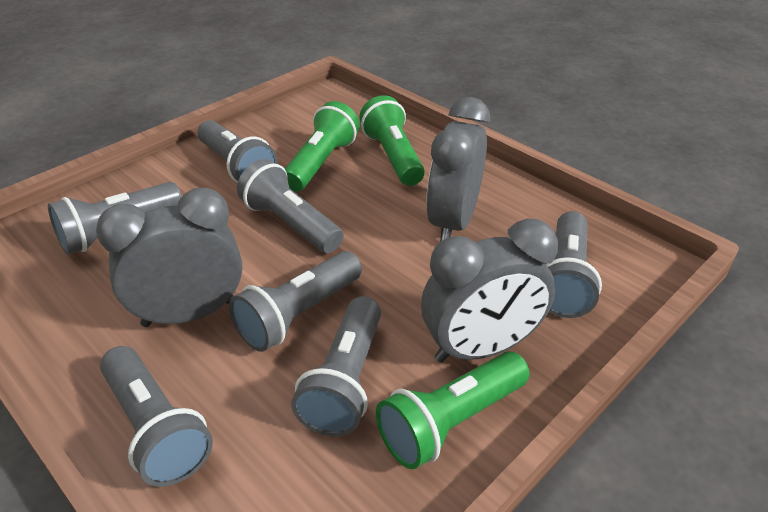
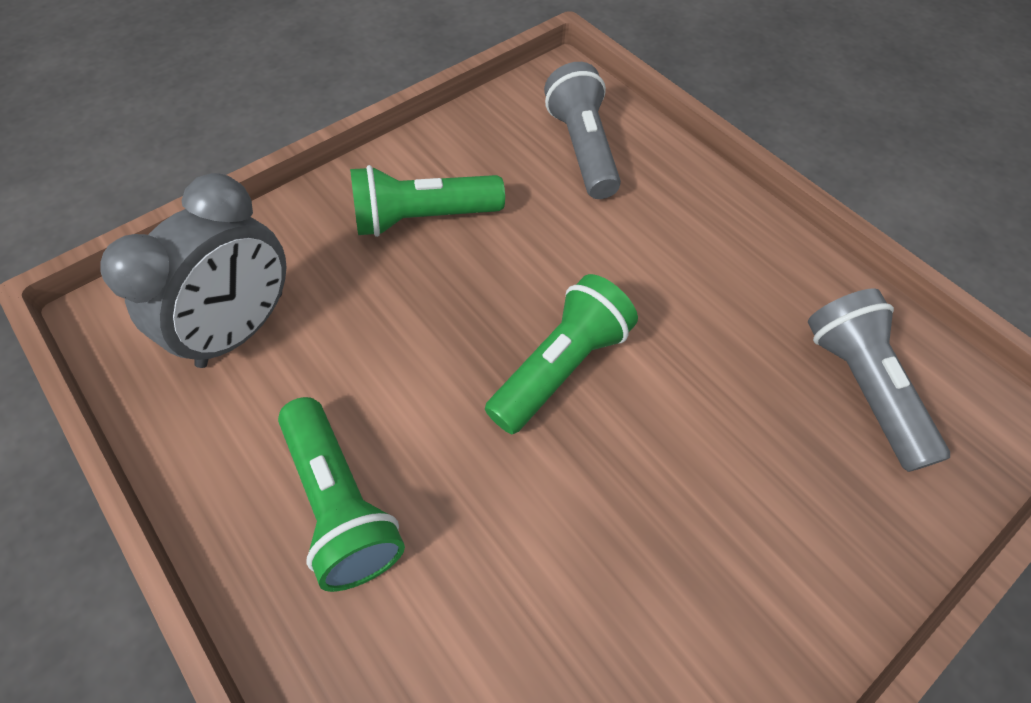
grey clock: 3 -> 1
grey flashlight: 7 -> 2

